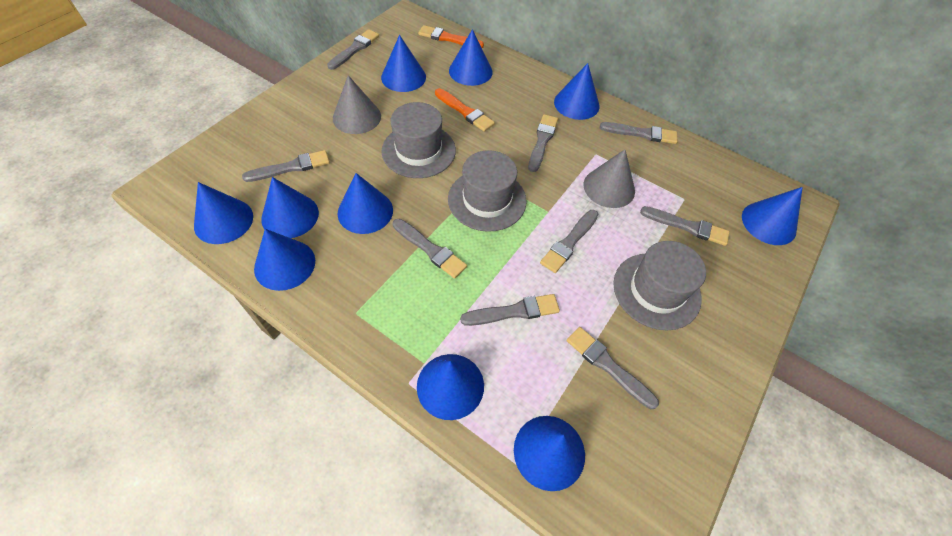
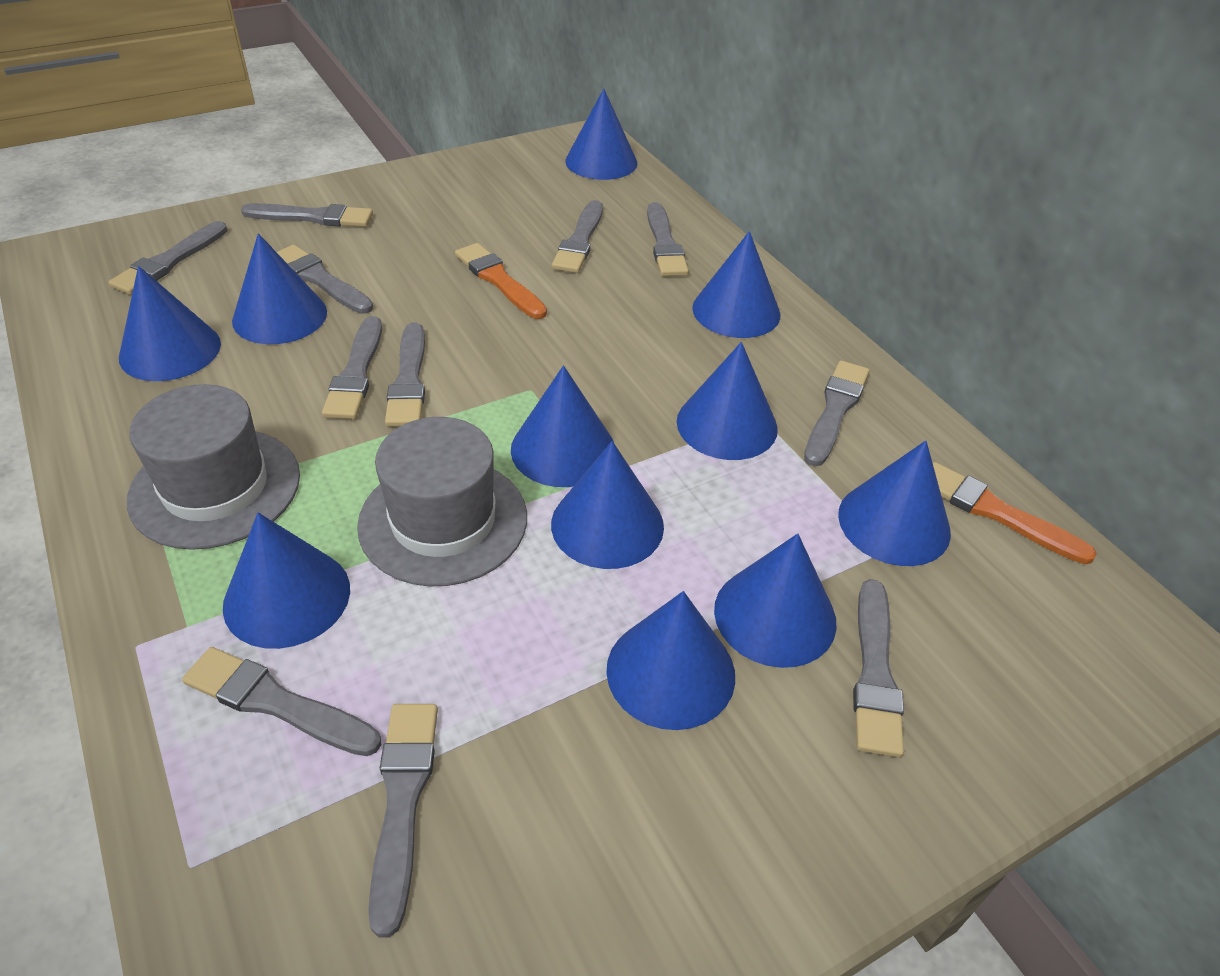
blue cone: 10 -> 11
grey brush: 9 -> 11
grey cone: 2 -> 0
grey hat: 3 -> 2

